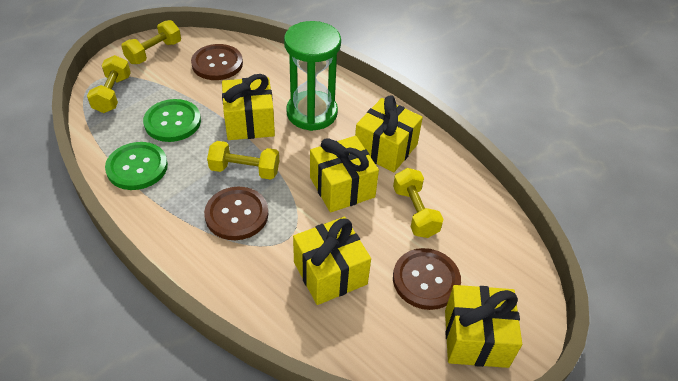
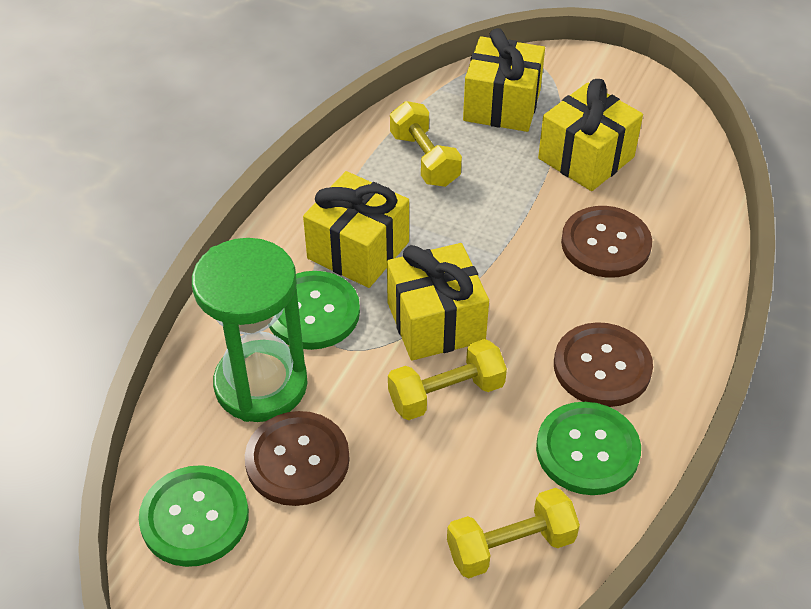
green button: 2 -> 3
yellow dumbbell: 4 -> 3
yellow gift: 5 -> 4

